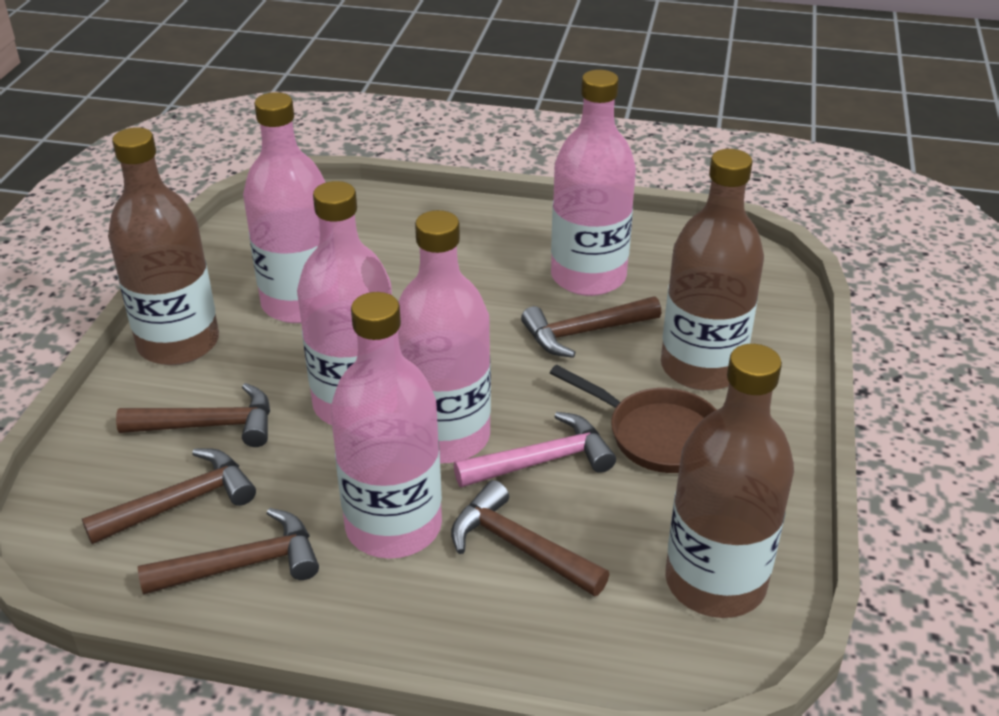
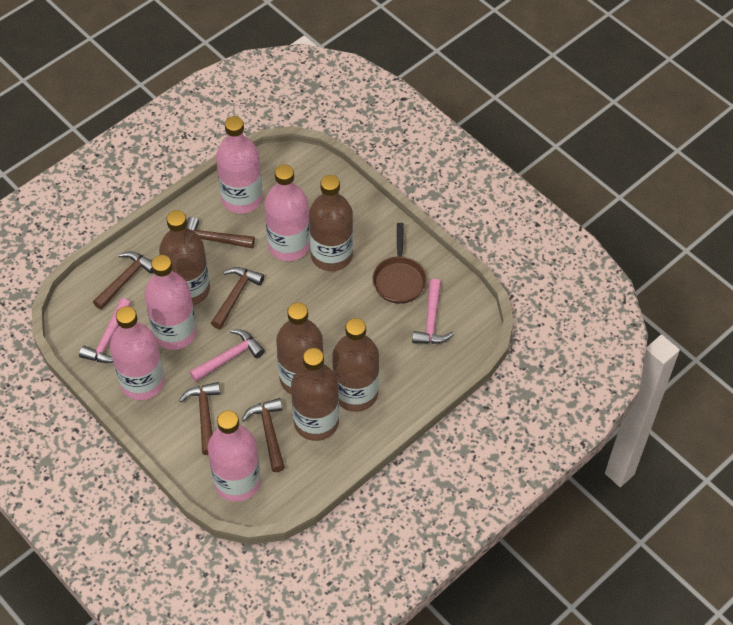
brown bottle: 3 -> 5
pink hammer: 1 -> 3

